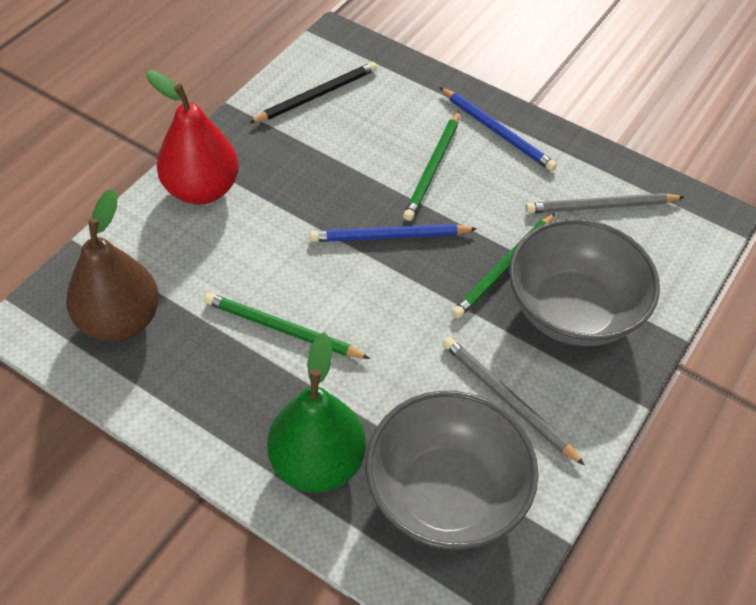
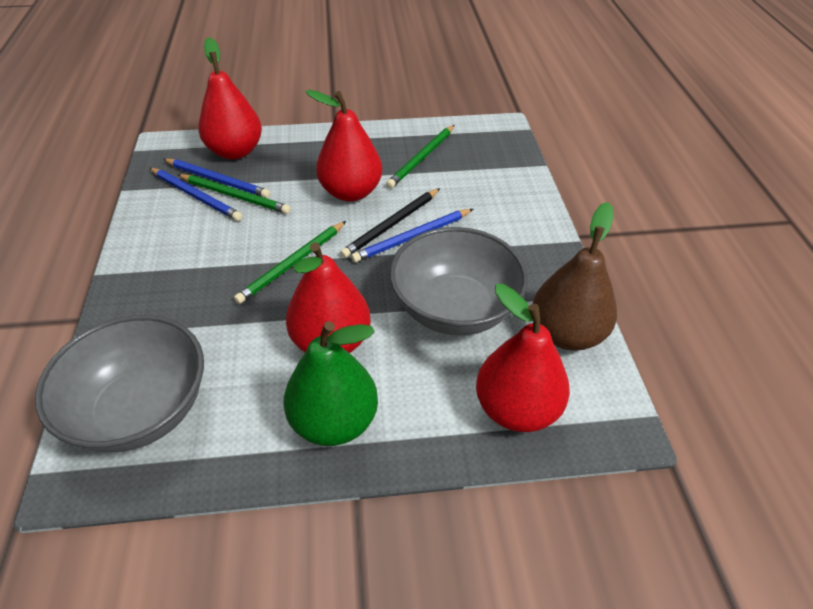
blue pencil: 2 -> 3
grey pencil: 2 -> 0
red pear: 1 -> 4

